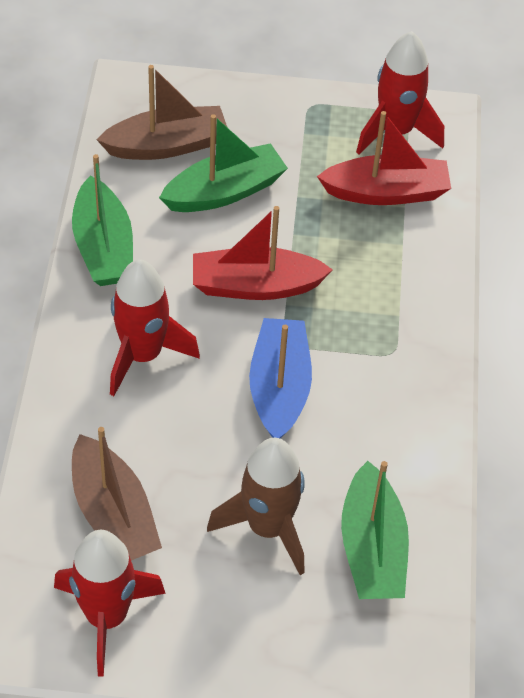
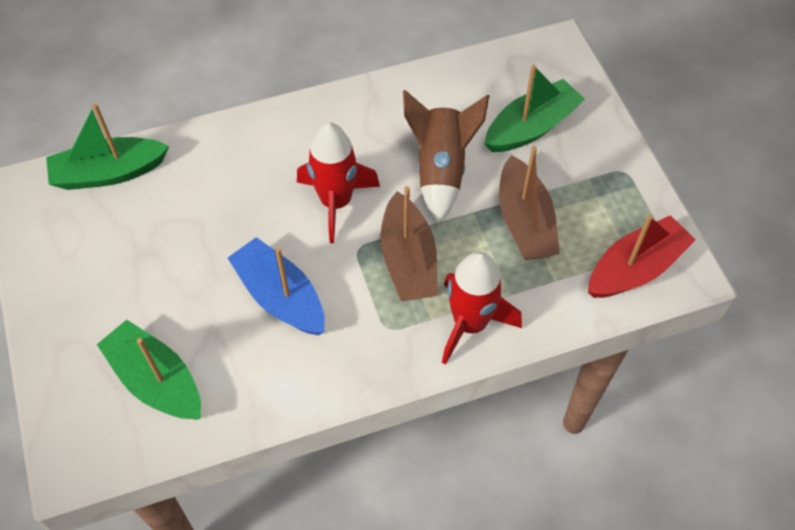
red boat: 2 -> 1
red rocket: 3 -> 2

